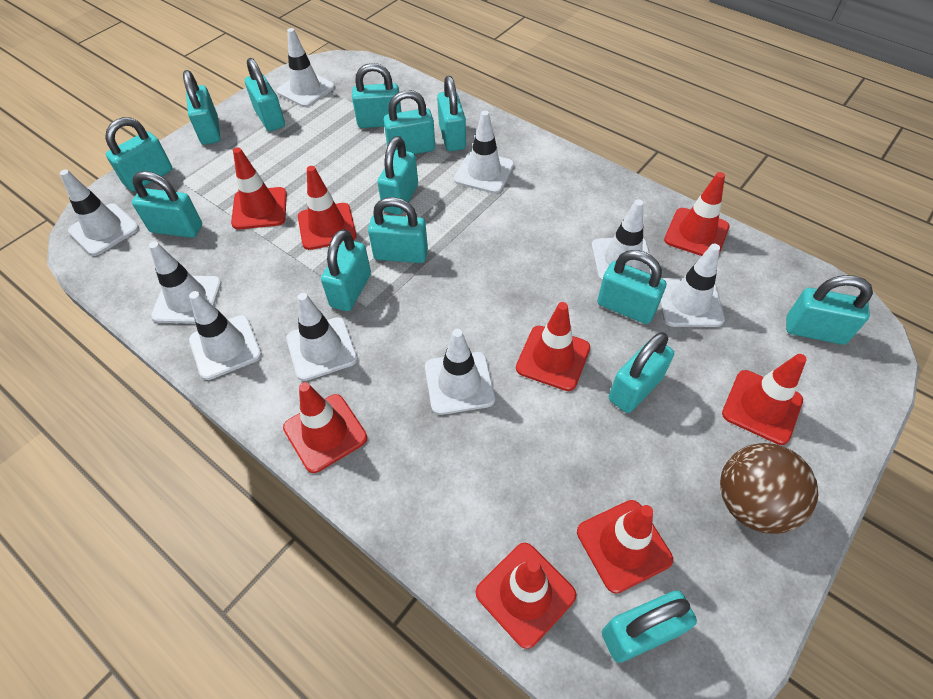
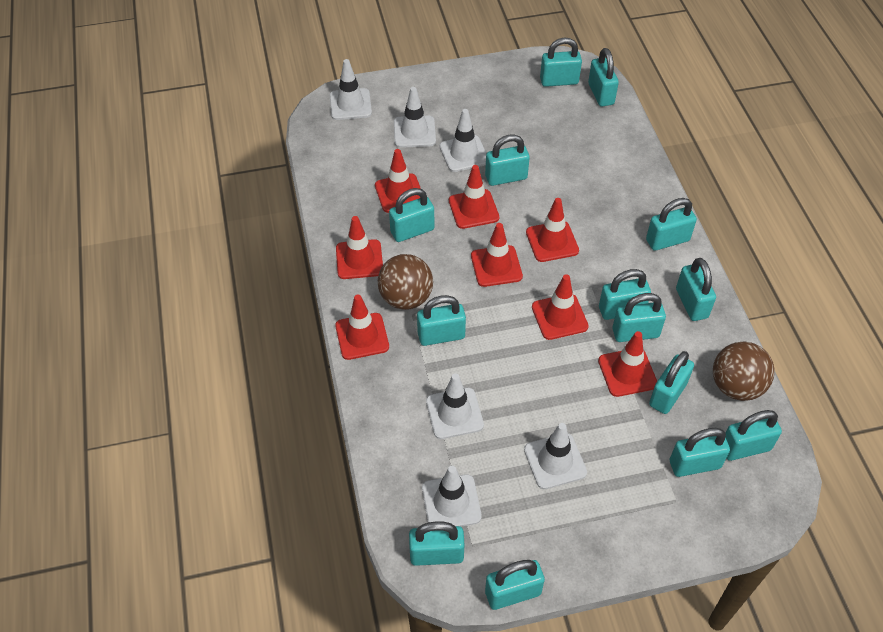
brown ball: 1 -> 2
white traffic cone: 9 -> 6

